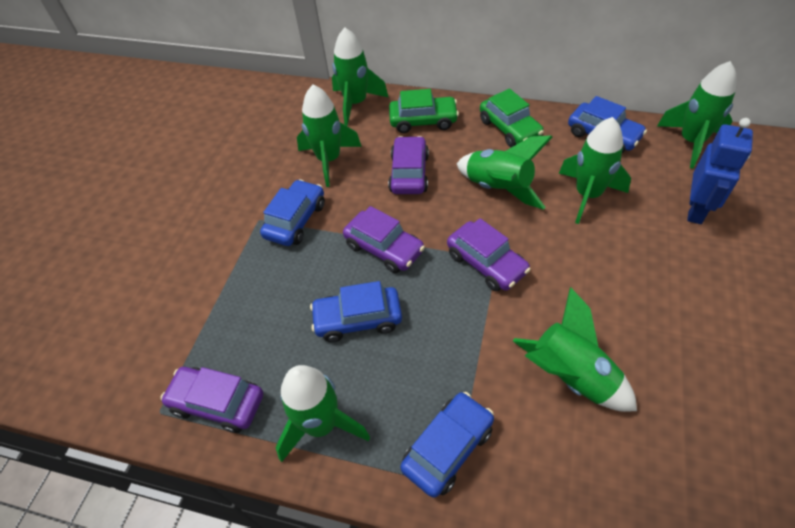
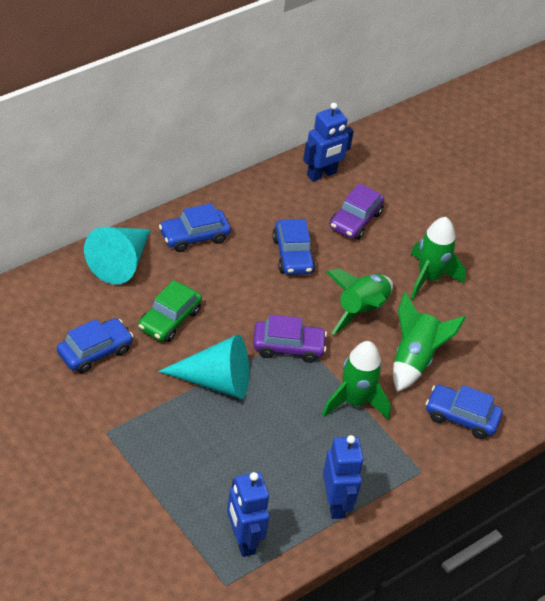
blue robot: 1 -> 3
green car: 2 -> 1
green rocket: 7 -> 4
purple car: 4 -> 2
turquoise cone: 0 -> 2

